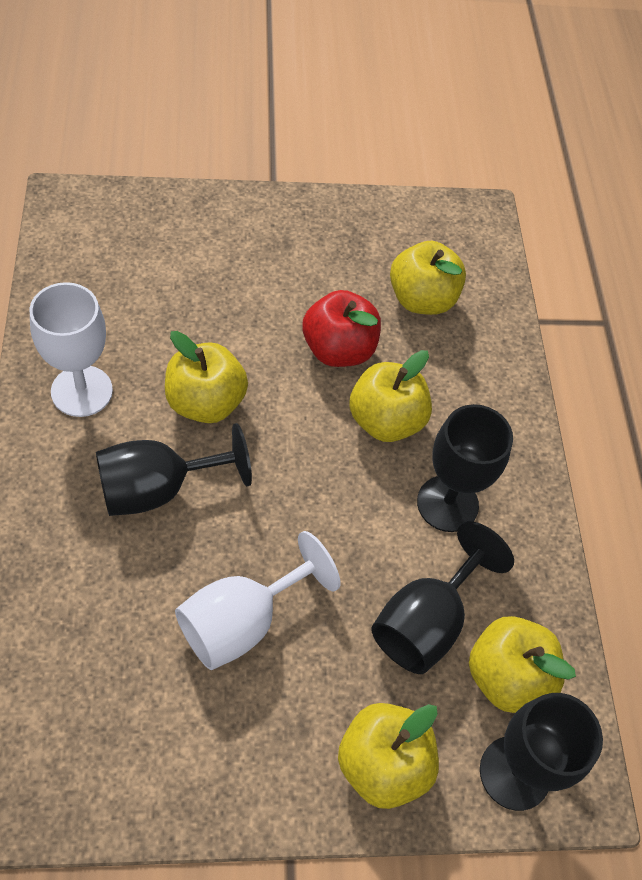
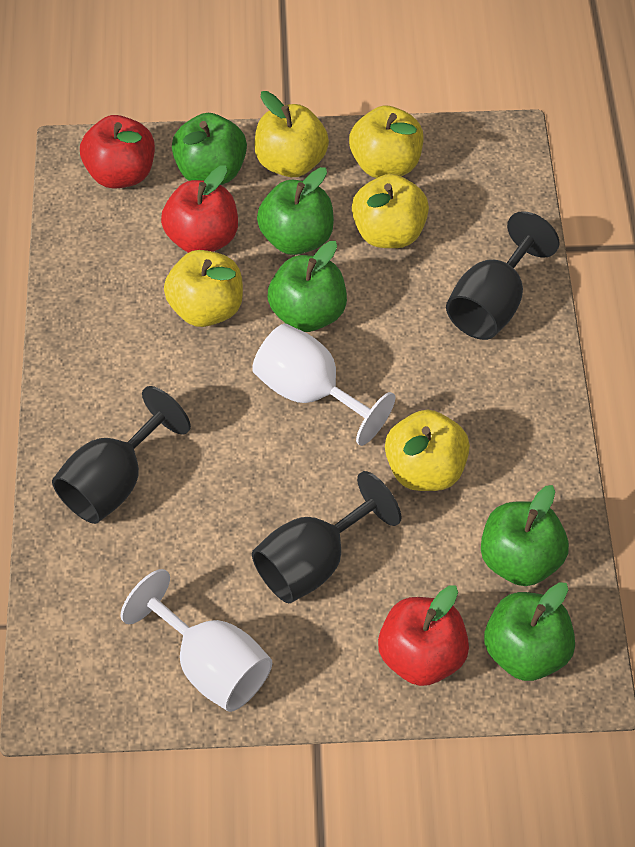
black goblet: 4 -> 3
green apple: 0 -> 5
red apple: 1 -> 3

